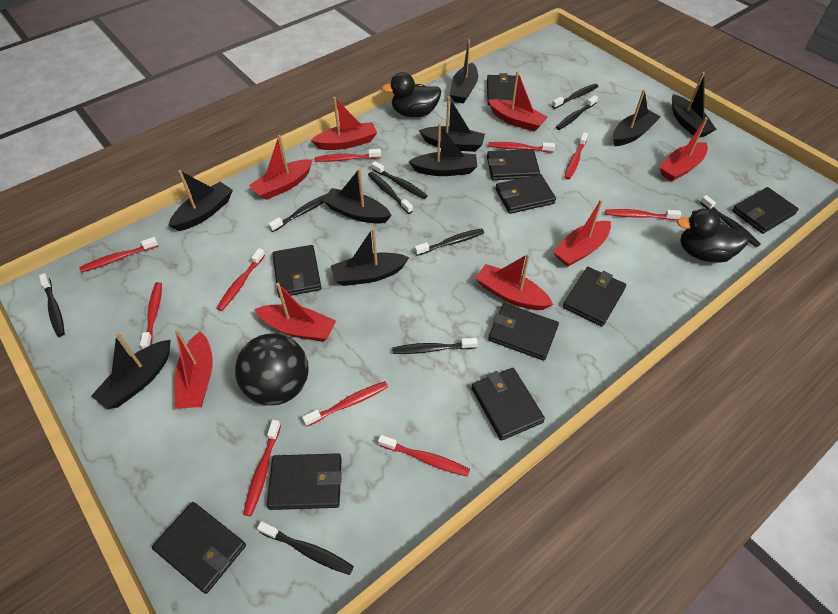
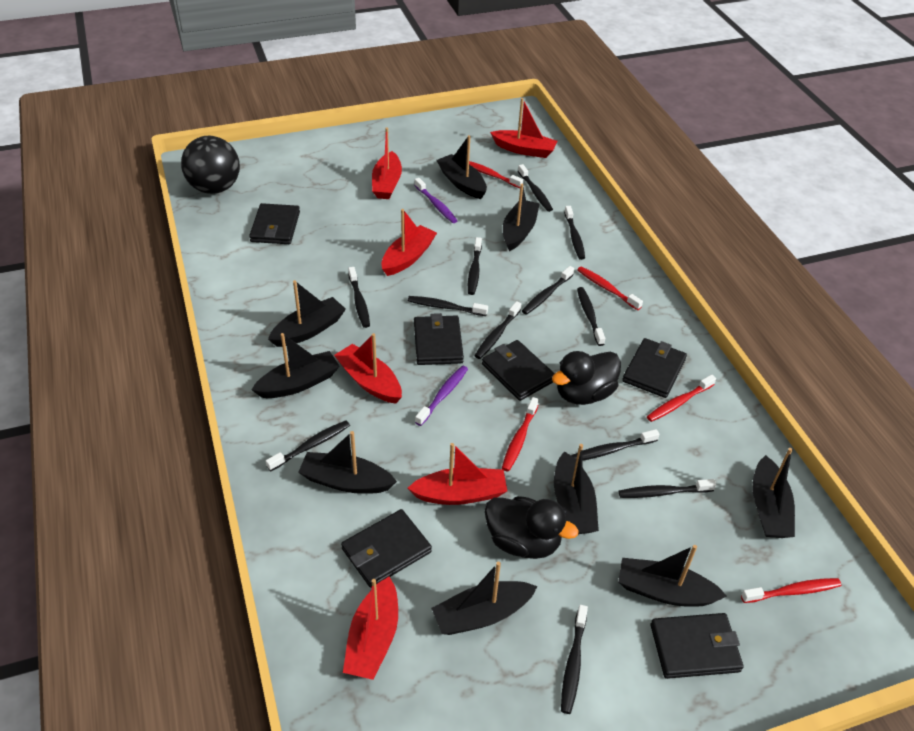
black toothbrush: 10 -> 12
black wallet: 10 -> 6
purple toothbrush: 0 -> 2
red boat: 8 -> 6
red toothbrush: 10 -> 5

